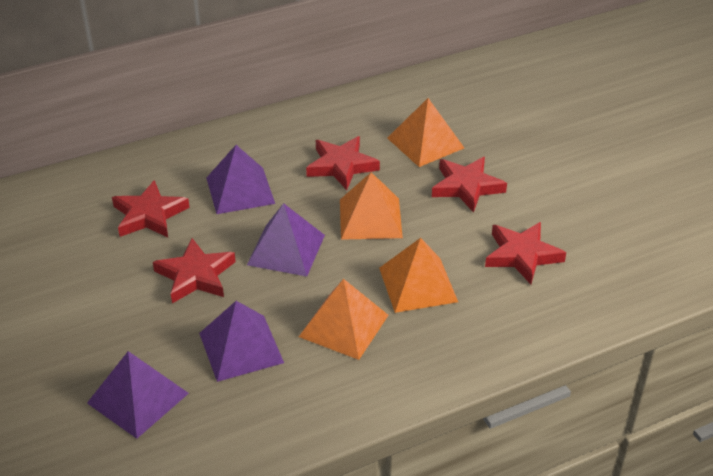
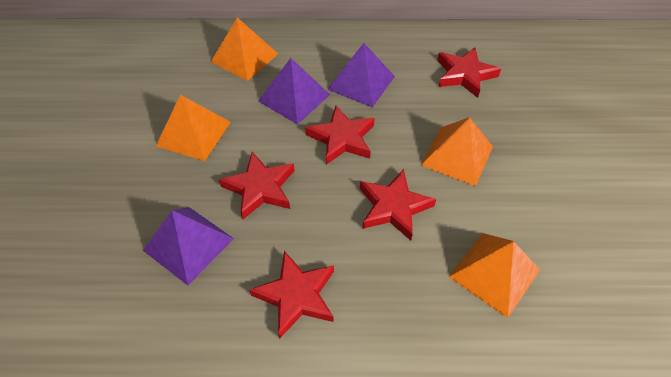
purple pyramid: 4 -> 3

